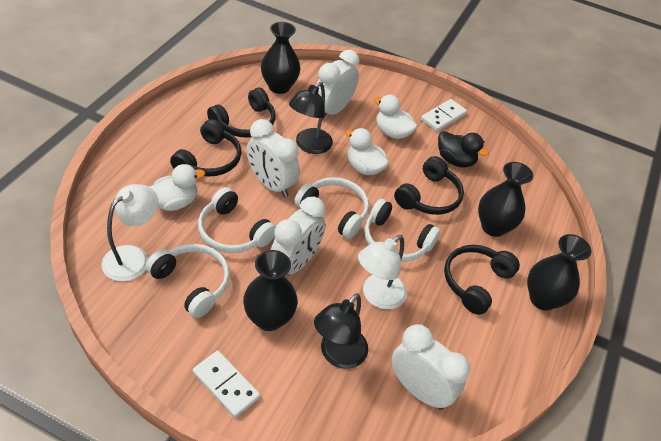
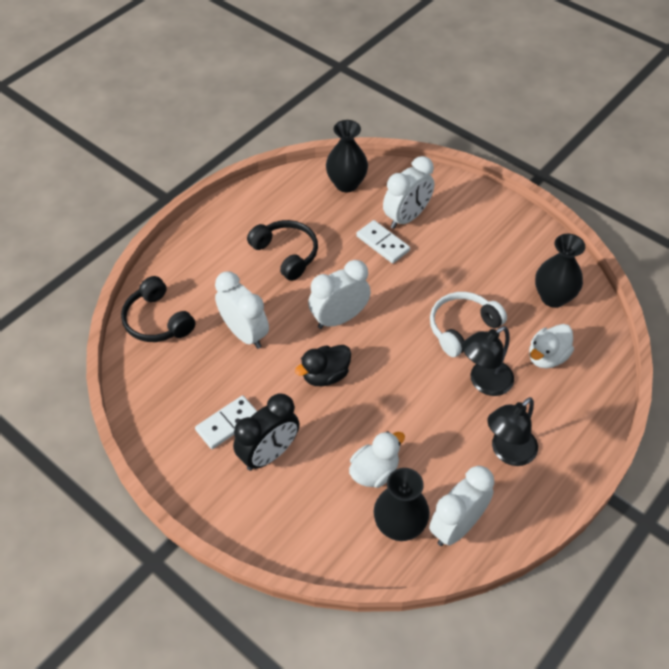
black clock: 0 -> 1
black headphones: 4 -> 2
black vase: 4 -> 3
white duck: 3 -> 2
white headphones: 4 -> 1
white lamp: 2 -> 0

